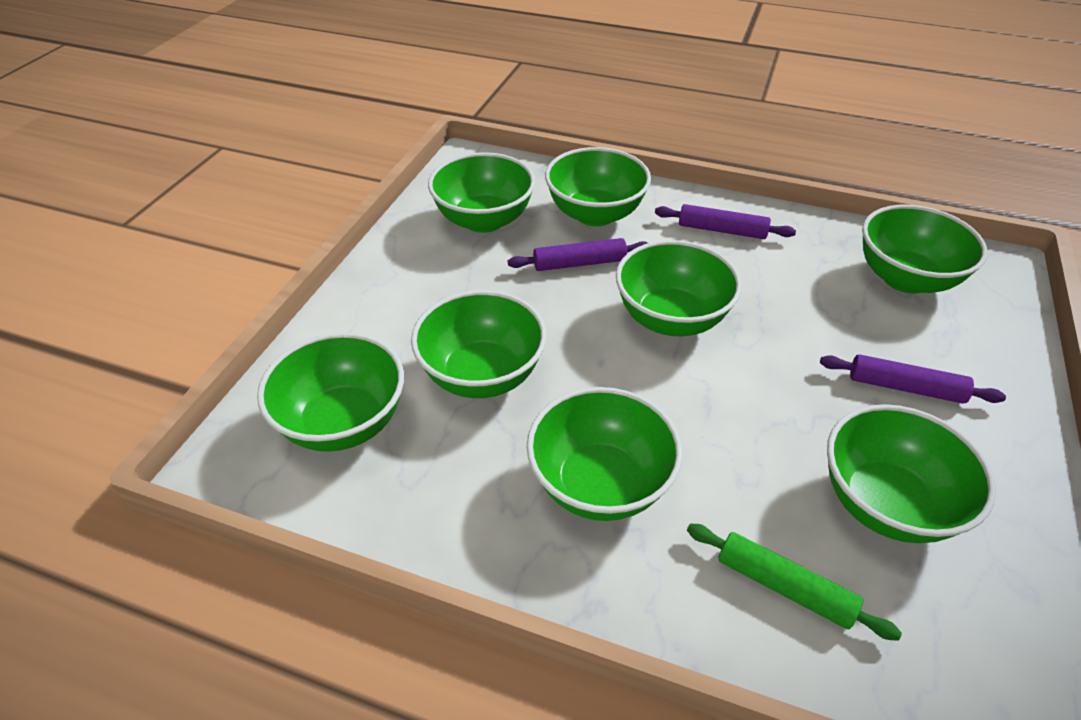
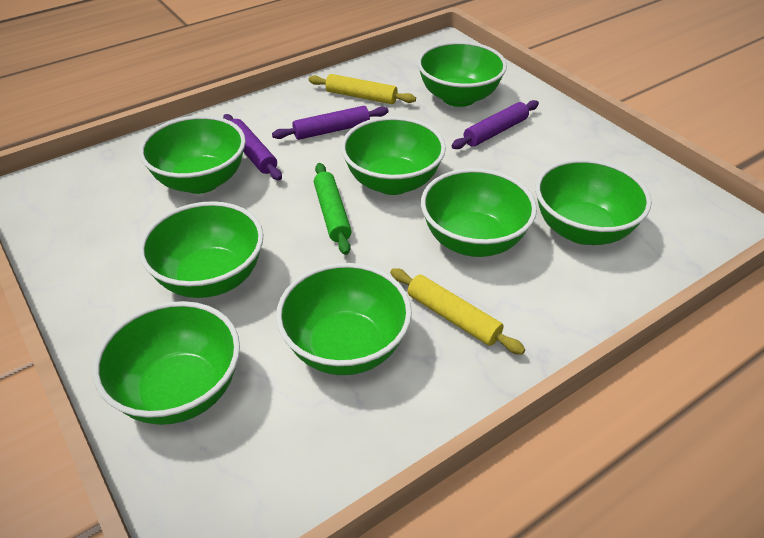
yellow rolling pin: 0 -> 2

